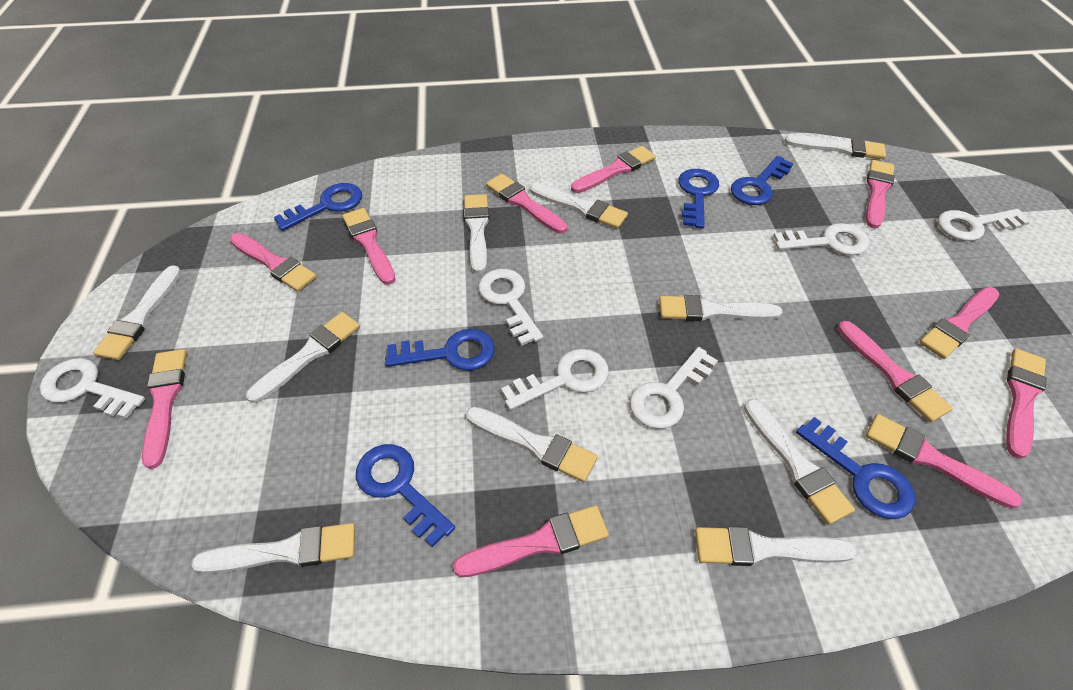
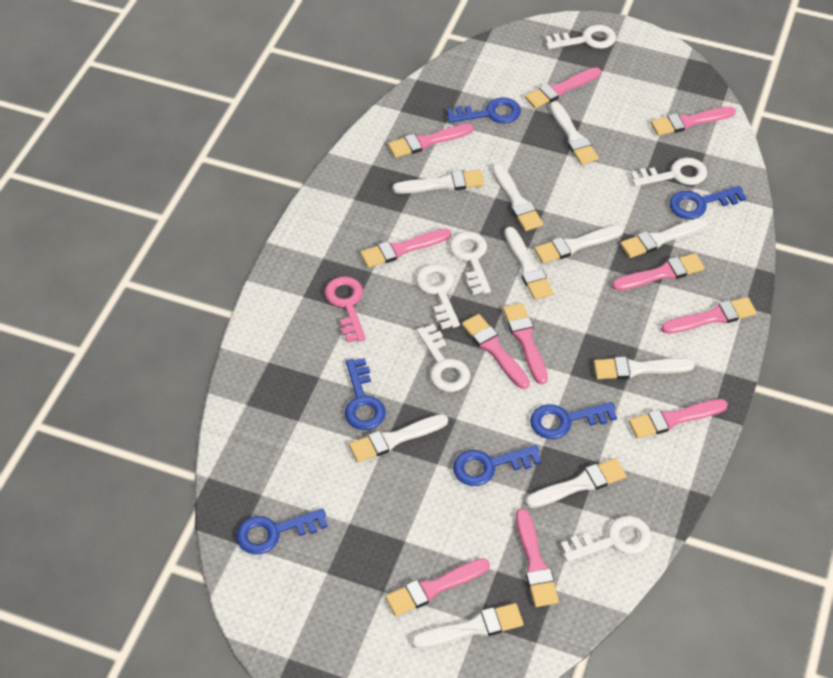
pink key: 0 -> 1

